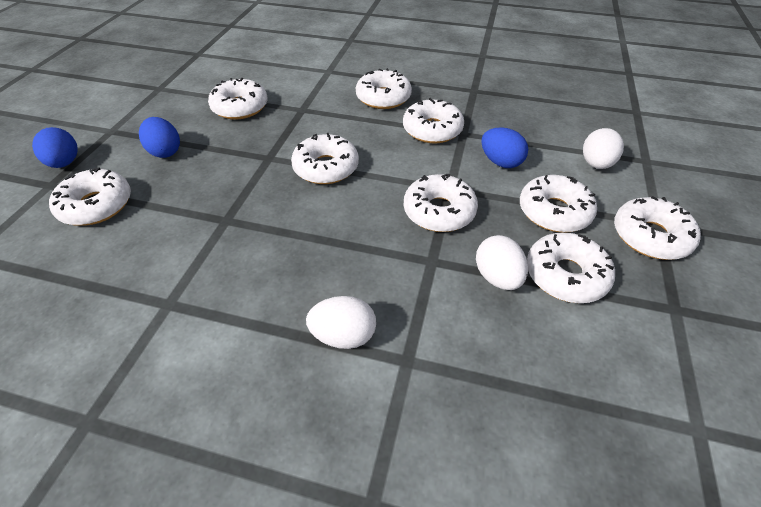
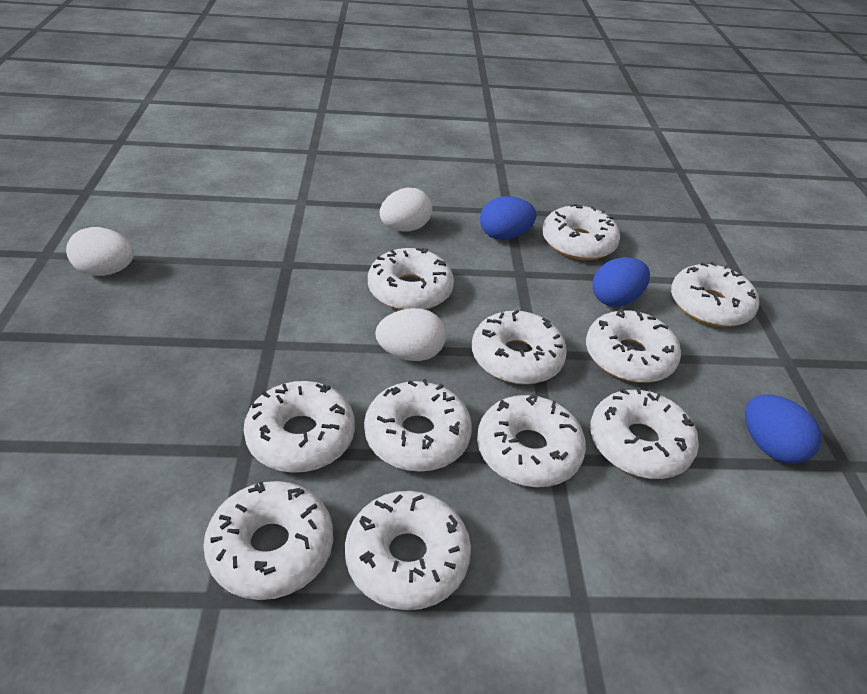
white donut: 9 -> 11

